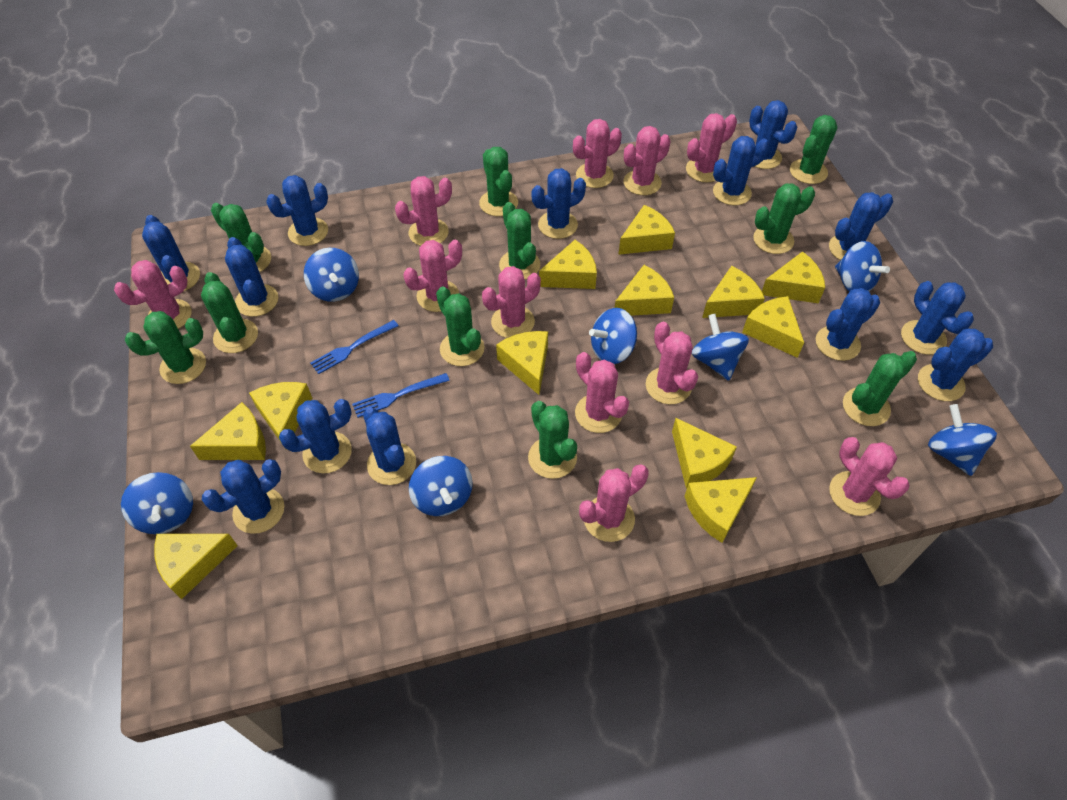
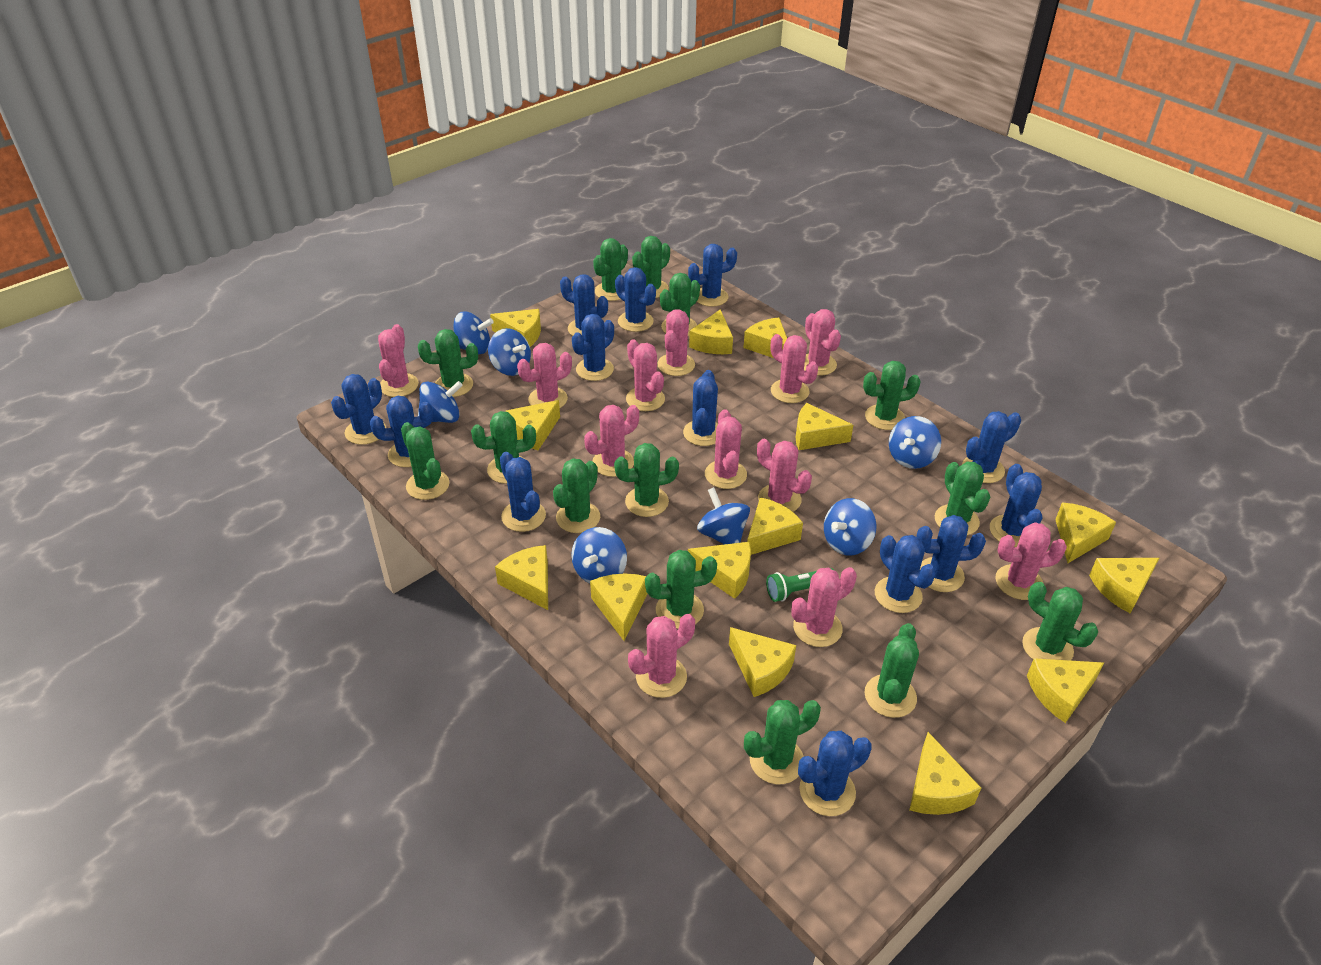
blue fork: 2 -> 0
green cactus: 10 -> 14
green flashlight: 0 -> 1
pink cactus: 11 -> 12
yellow cheese: 12 -> 14

